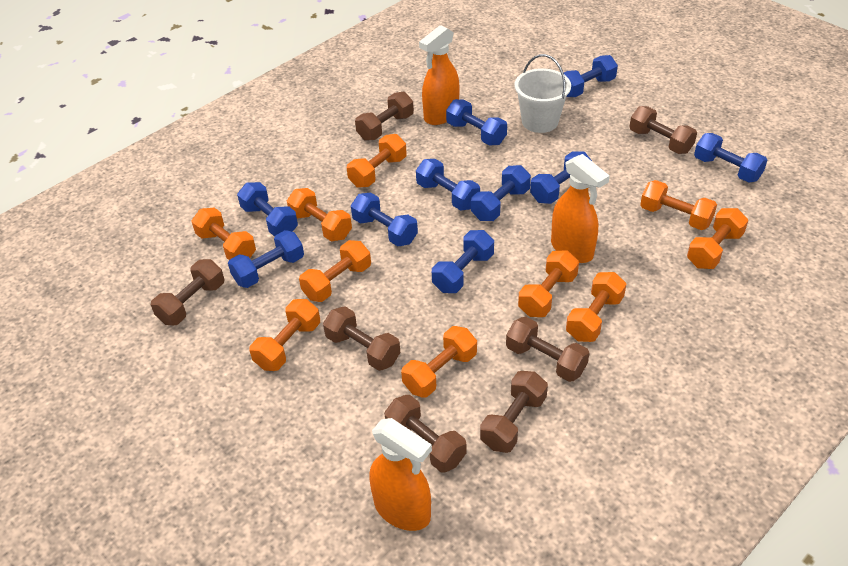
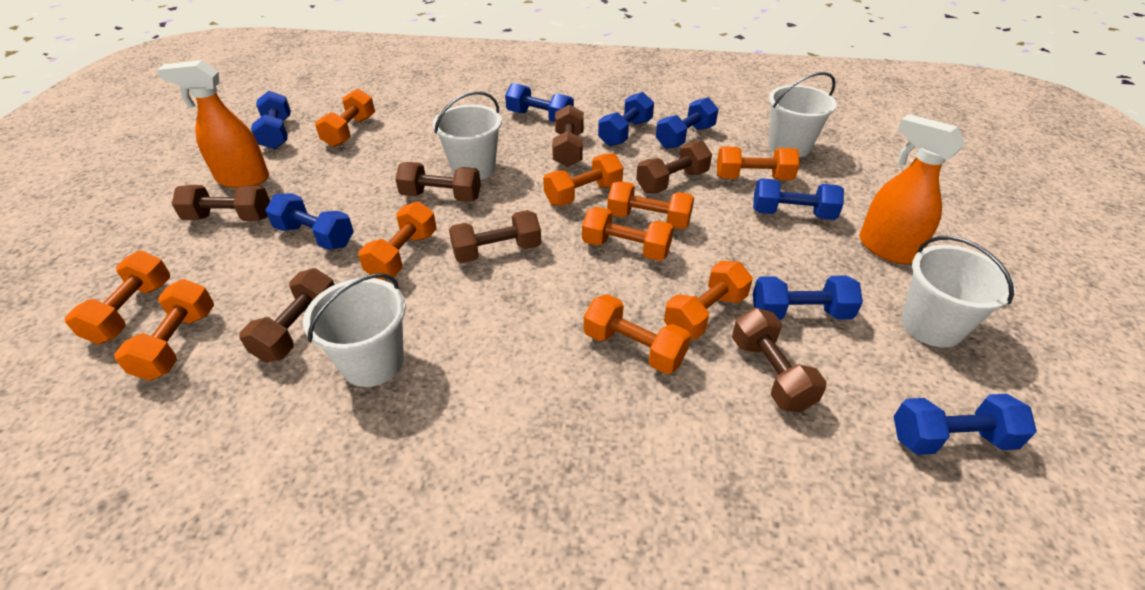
blue dumbbell: 10 -> 8
orange spray bottle: 3 -> 2
white bucket: 1 -> 4

